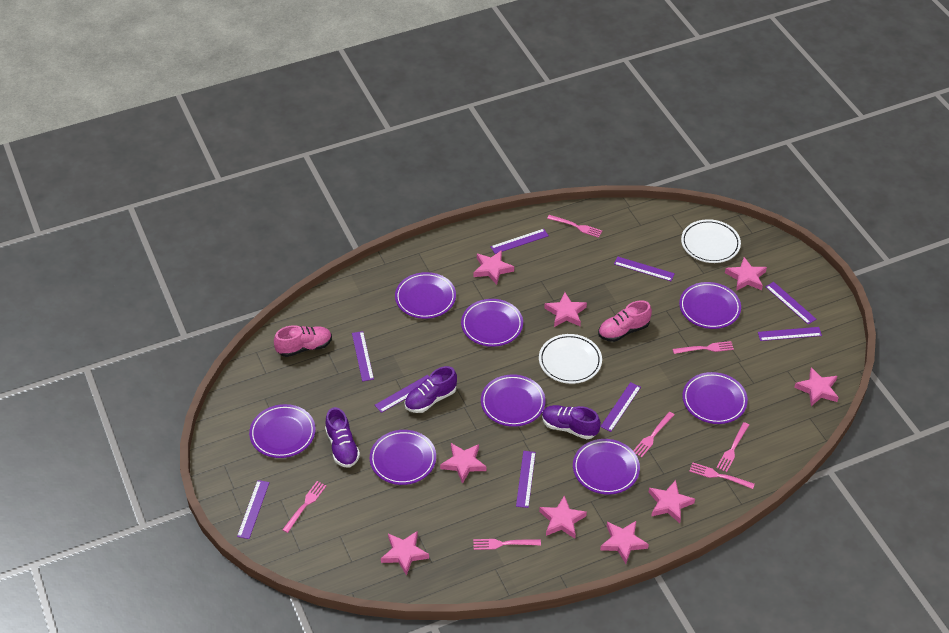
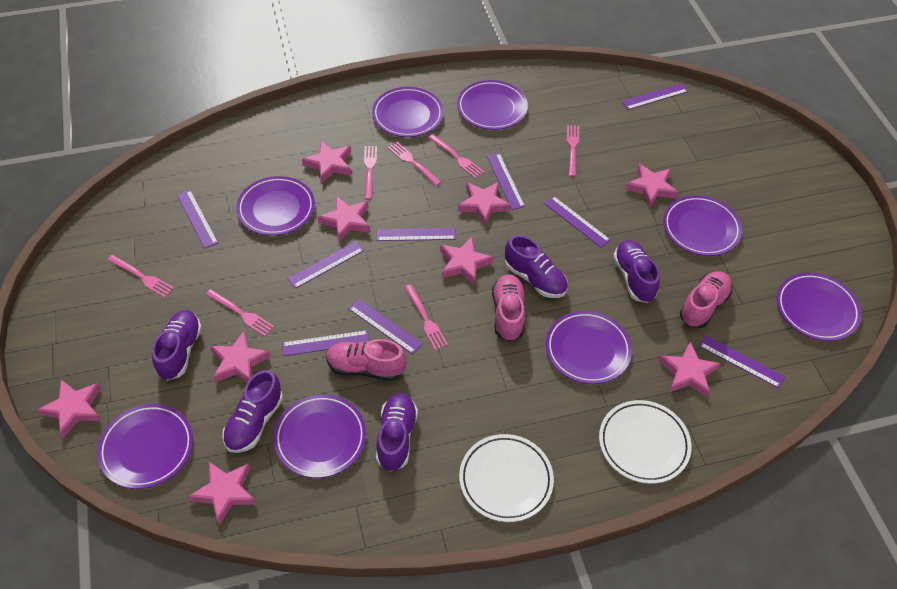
pink shoe: 2 -> 3
purple shoe: 3 -> 5

